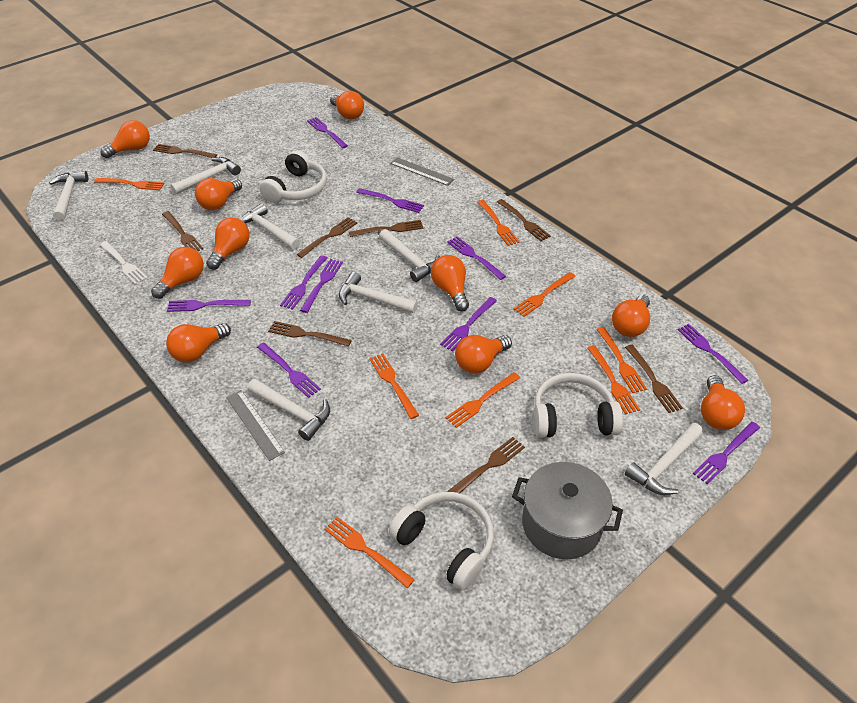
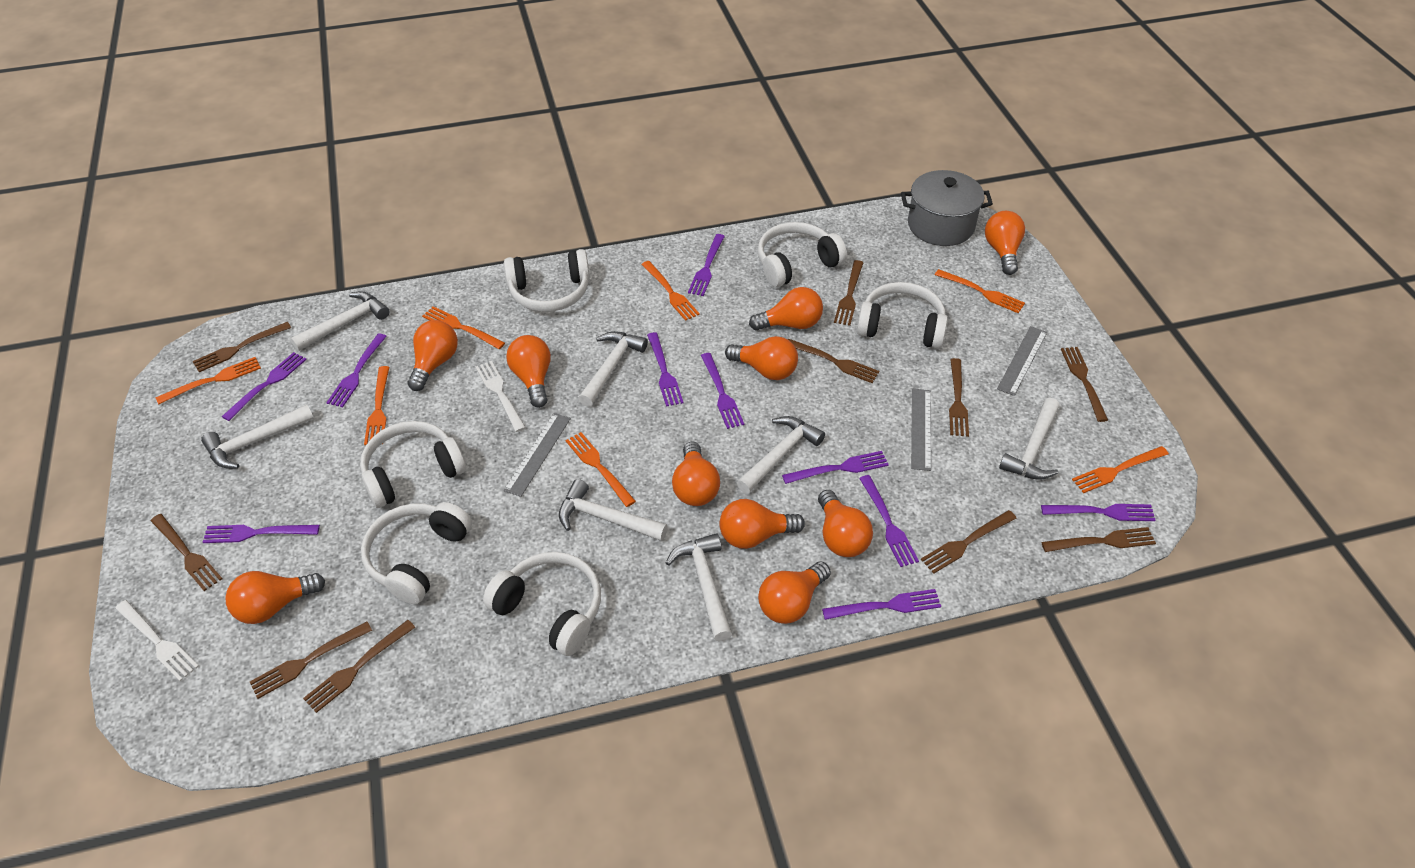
brown fork: 8 -> 10
grey ruler: 2 -> 3
orange fork: 8 -> 7
white fork: 1 -> 2
white headphones: 3 -> 6

